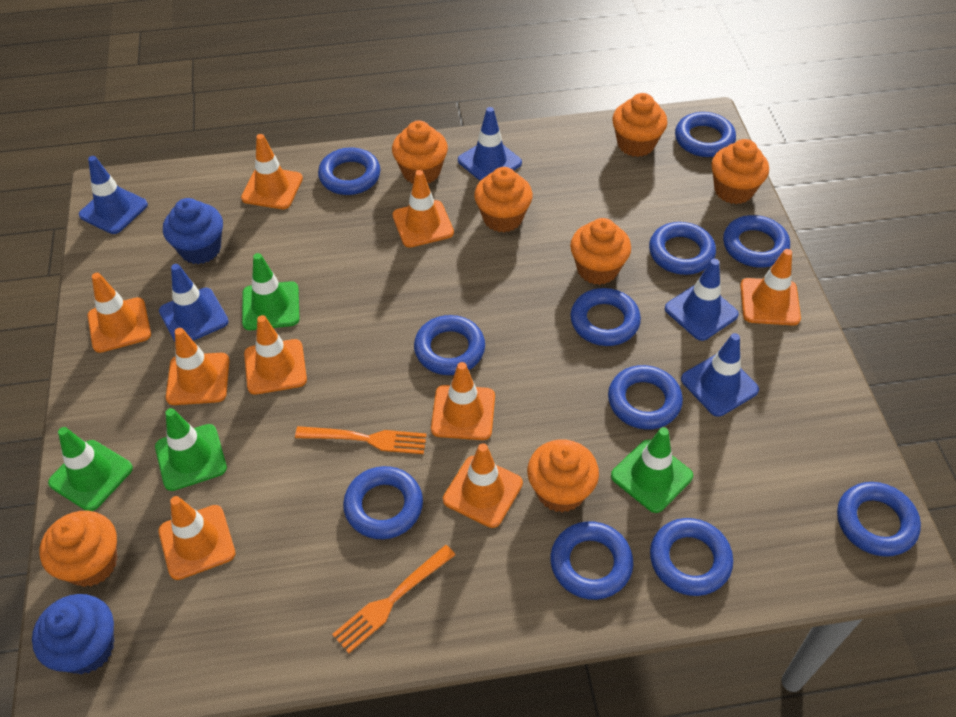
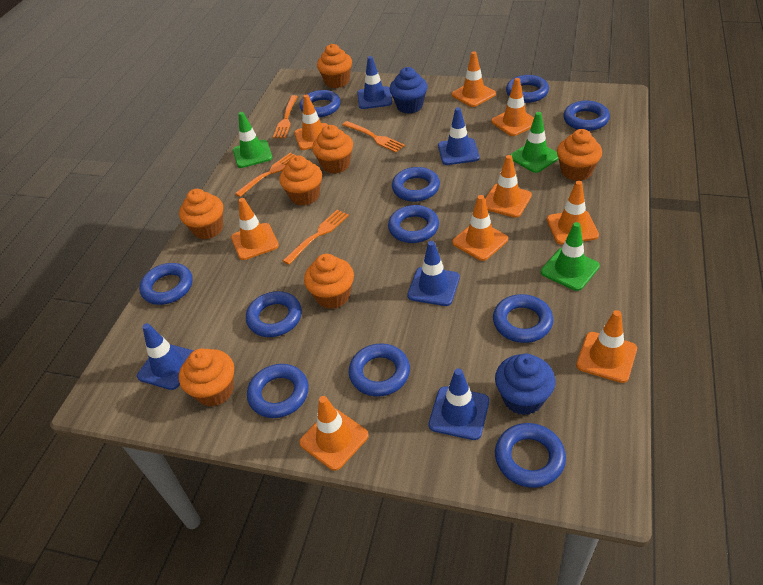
green traffic cone: 4 -> 3
orange fork: 2 -> 4

